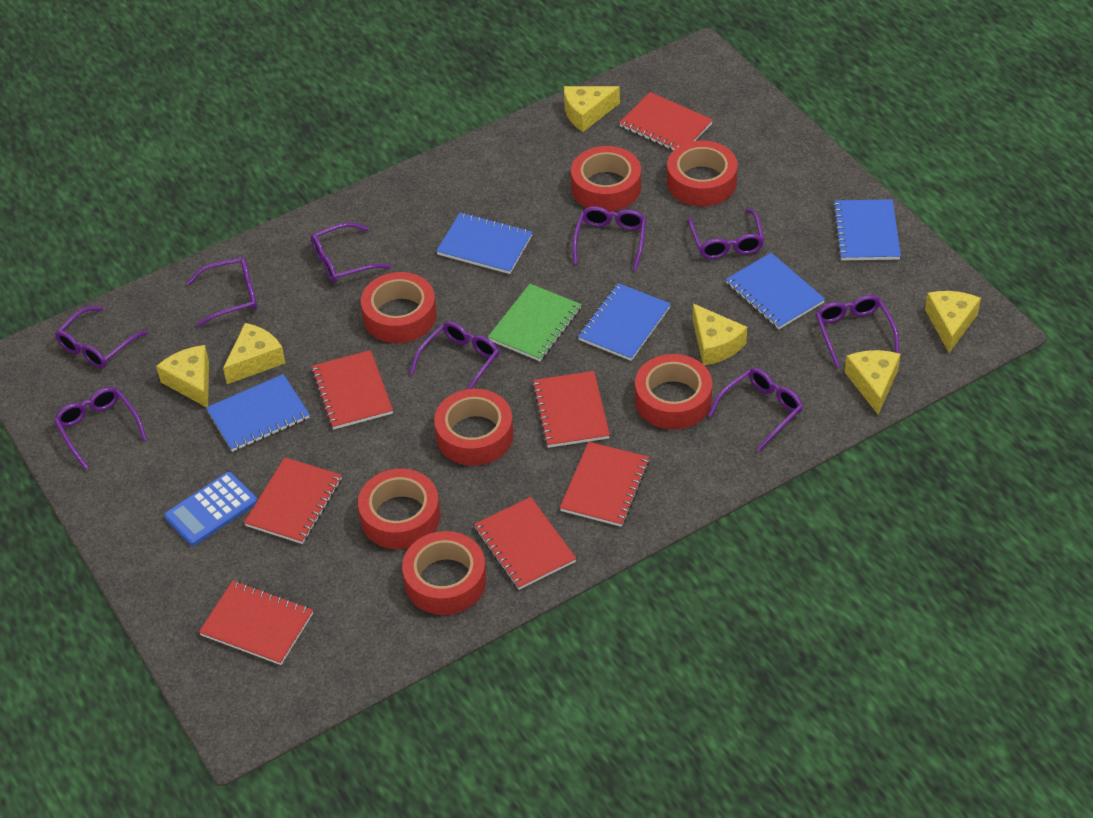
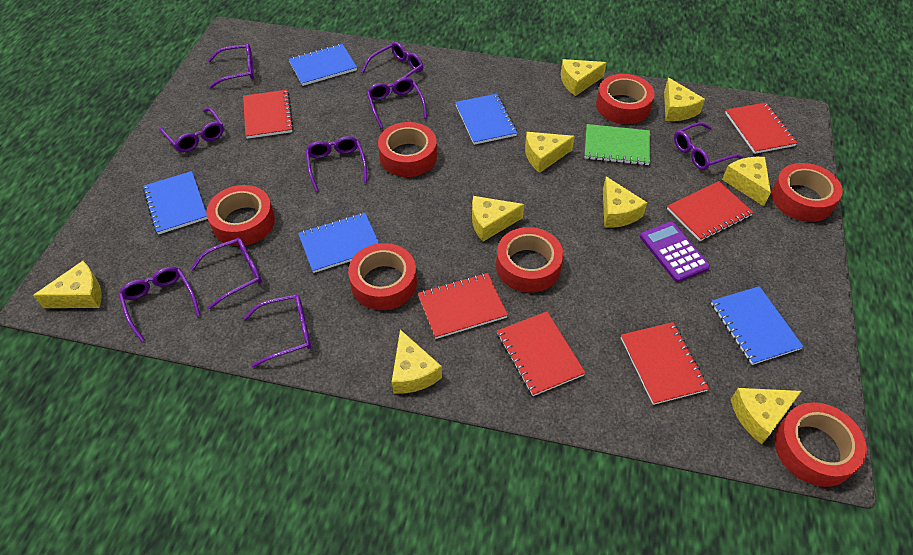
blue calculator: 1 -> 0
purple calculator: 0 -> 1
red notebook: 7 -> 6
yellow cheese: 6 -> 9

